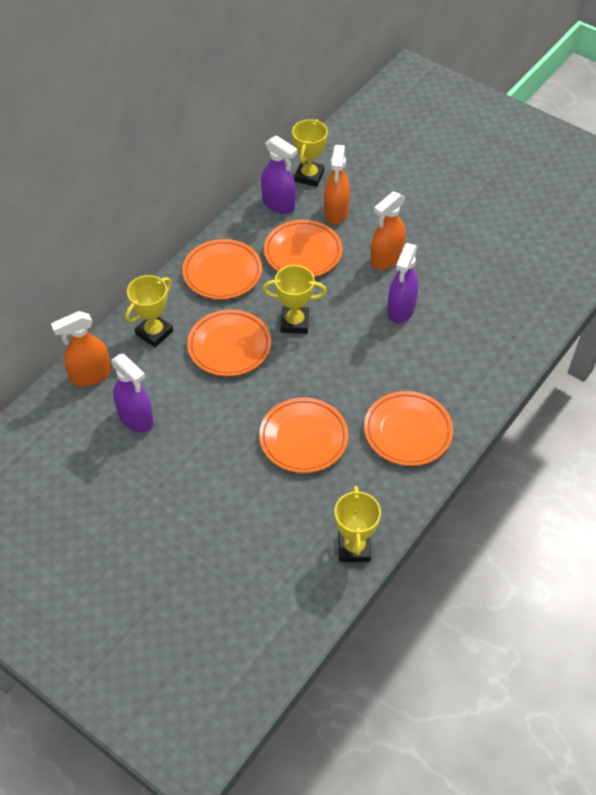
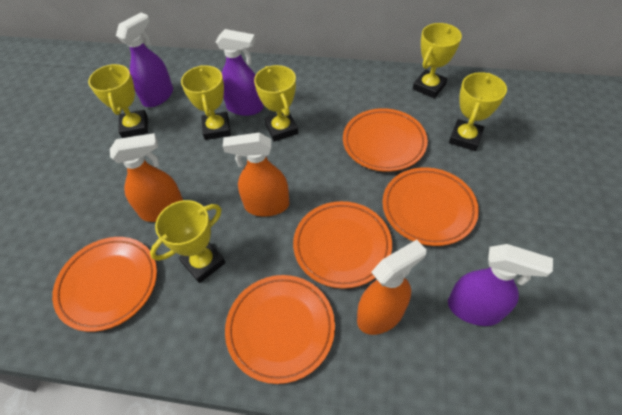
yellow trophy: 4 -> 6

